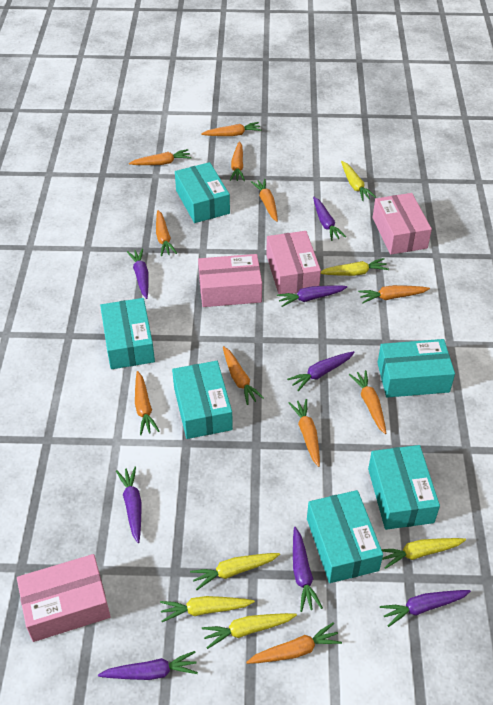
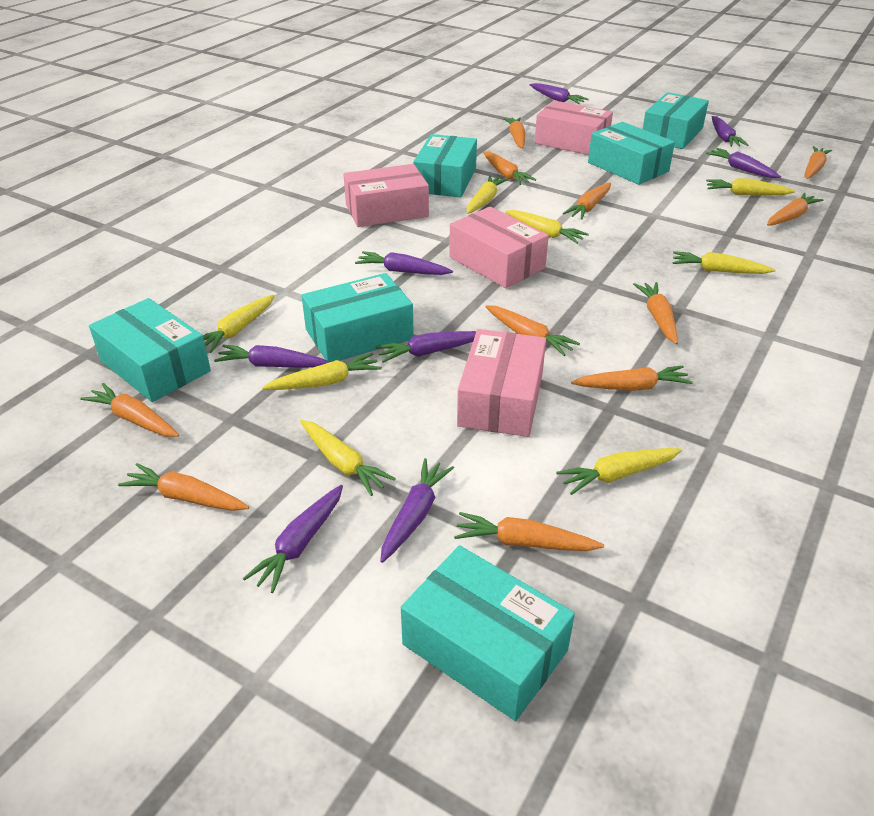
yellow carrot: 6 -> 8

